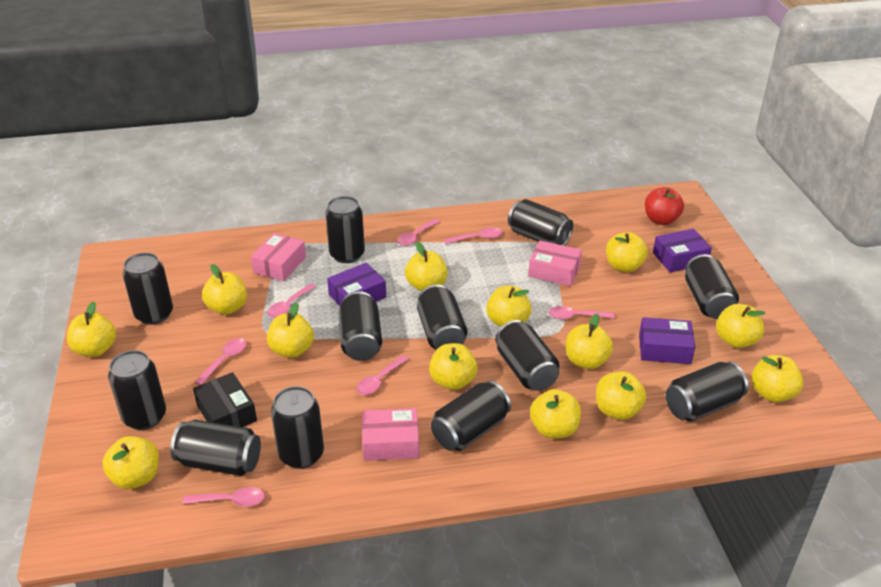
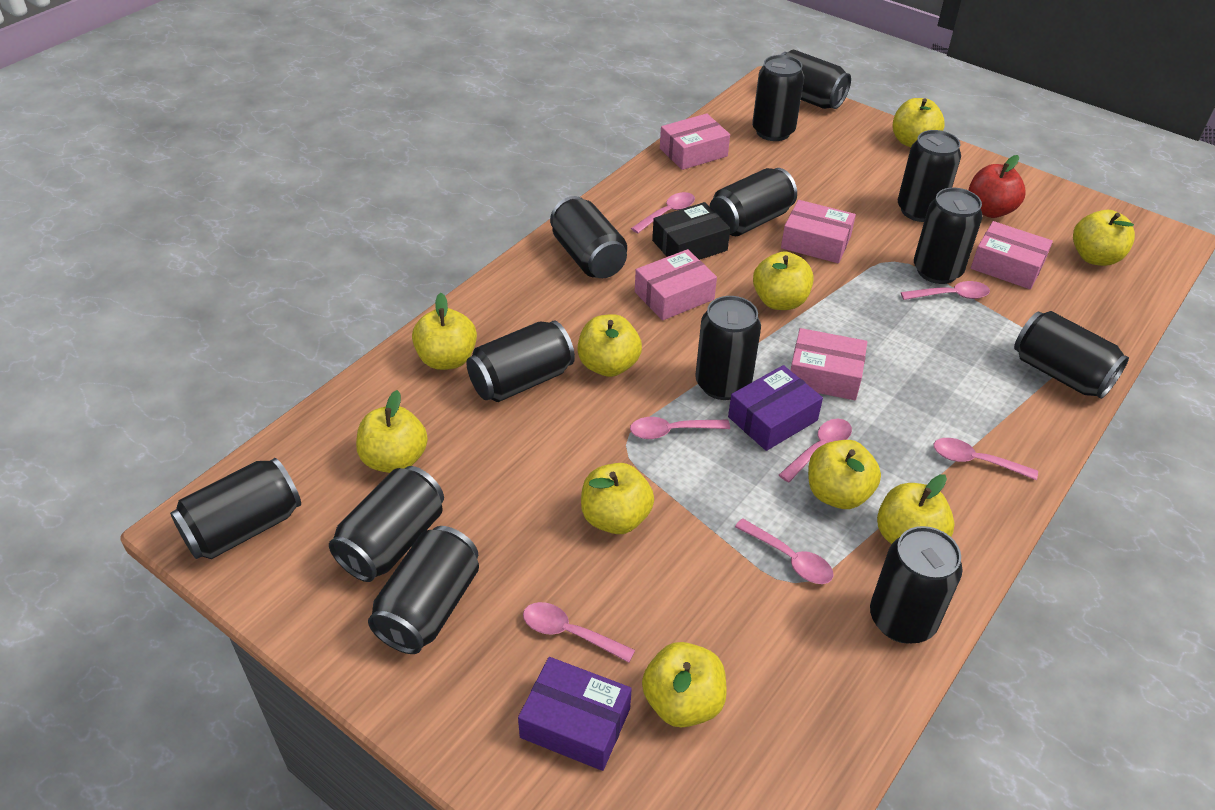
black can: 12 -> 13
pink box: 3 -> 5
purple box: 3 -> 2
yellow apple: 13 -> 10

